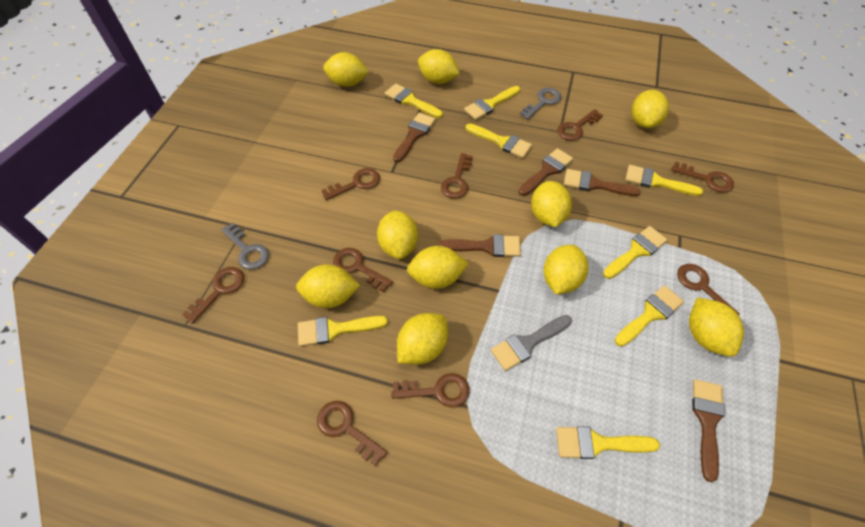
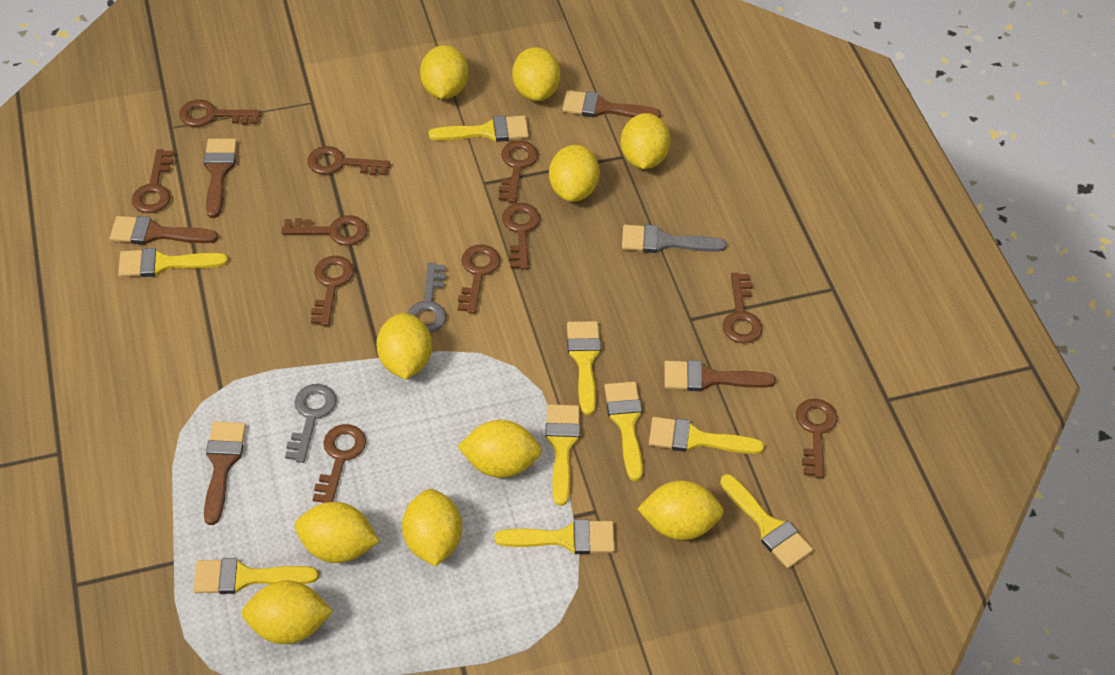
brown key: 9 -> 11
yellow brush: 8 -> 9

